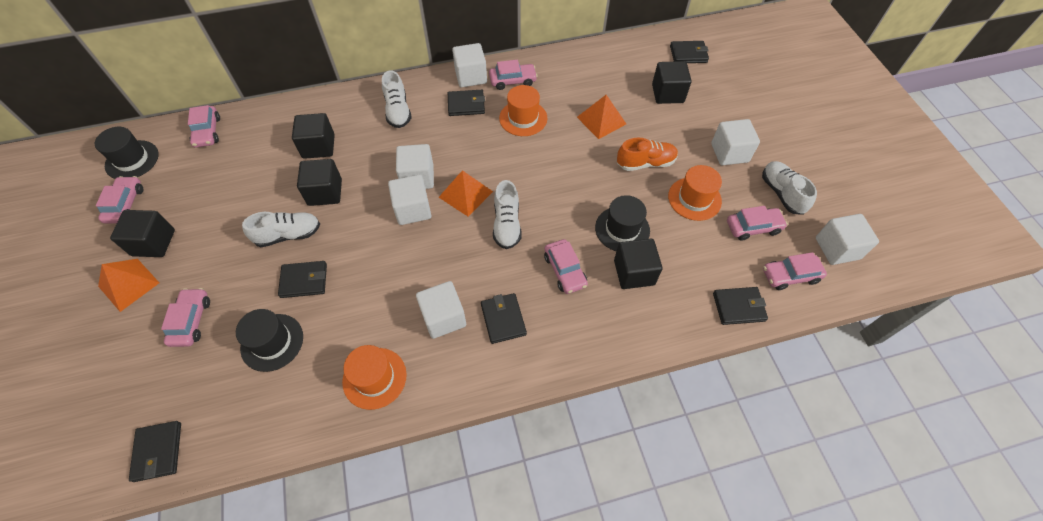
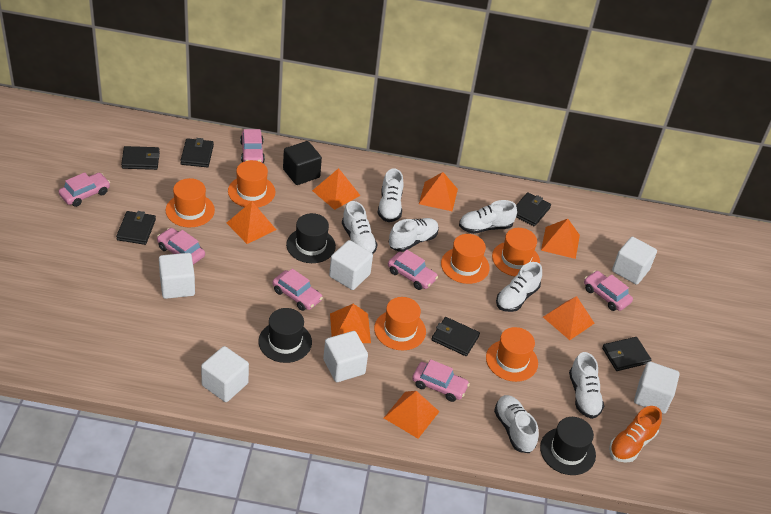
black cube: 5 -> 1
orange hat: 3 -> 6
orange pyramid: 3 -> 7
white shoe: 4 -> 7

